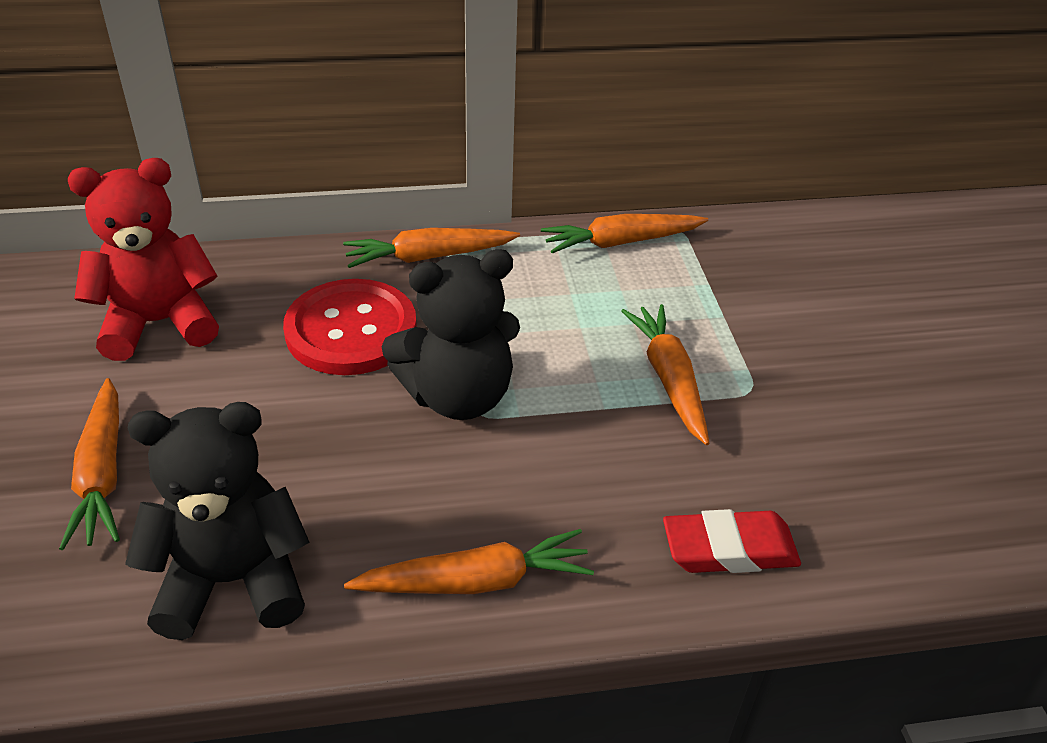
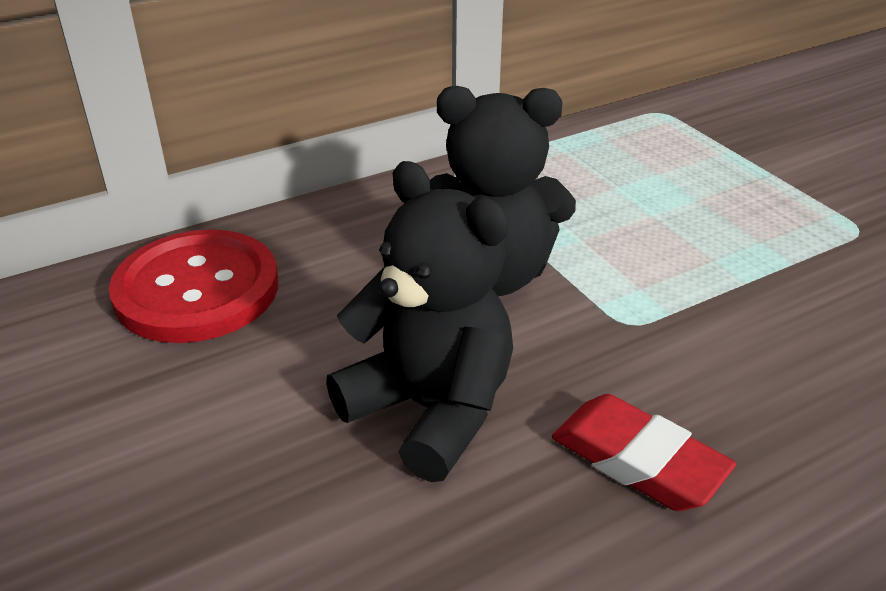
orange carrot: 5 -> 0
red teddy bear: 1 -> 0

